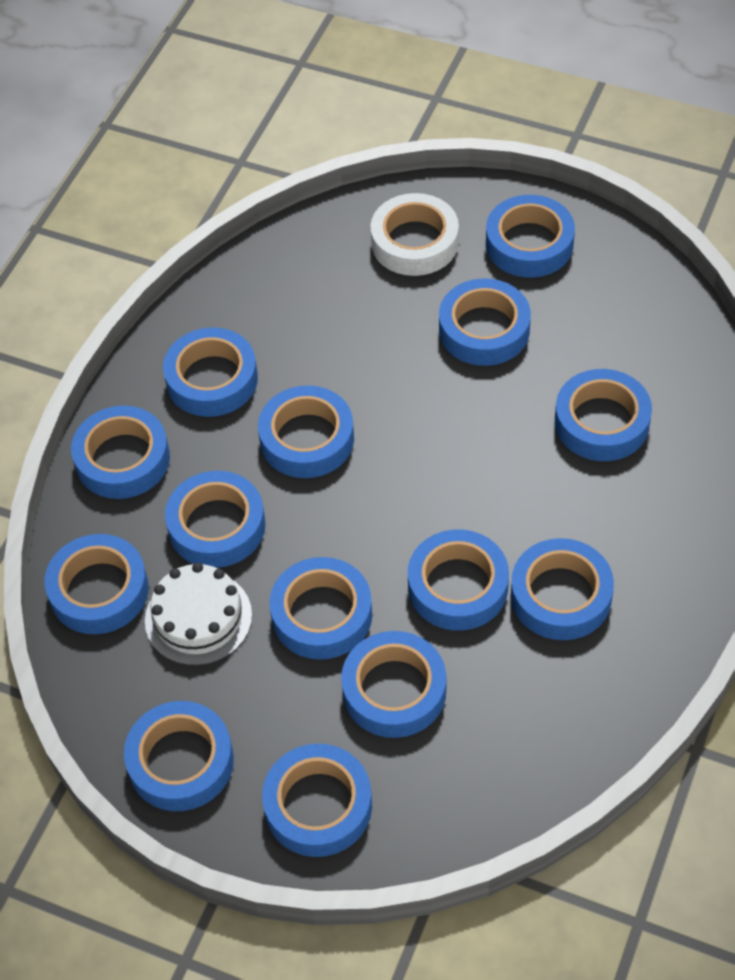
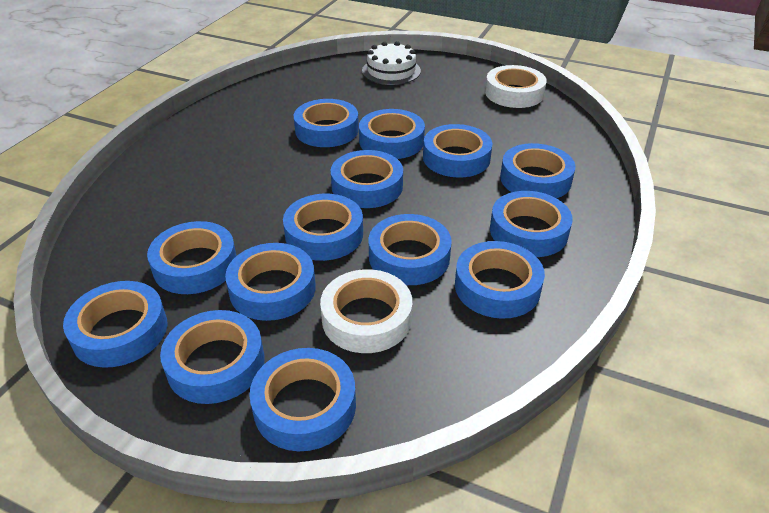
white tape: 1 -> 2

